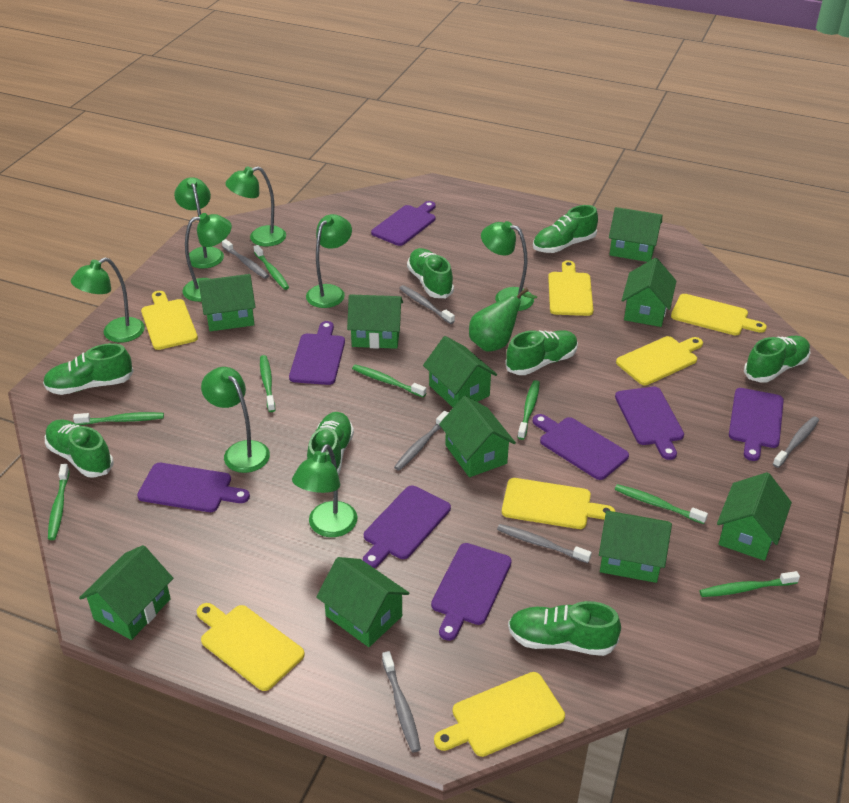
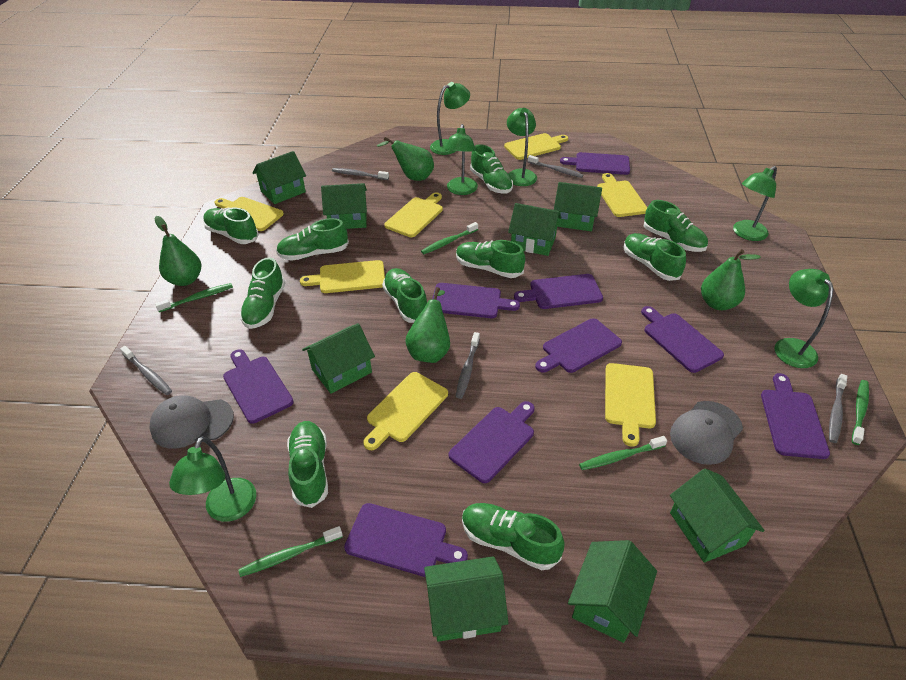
green house: 10 -> 8
green lamp: 8 -> 6
green pear: 1 -> 4
green shoe: 8 -> 10
green toothbrush: 8 -> 5
grey cap: 0 -> 2
grey toothbrush: 6 -> 5
purple cutting board: 8 -> 9

